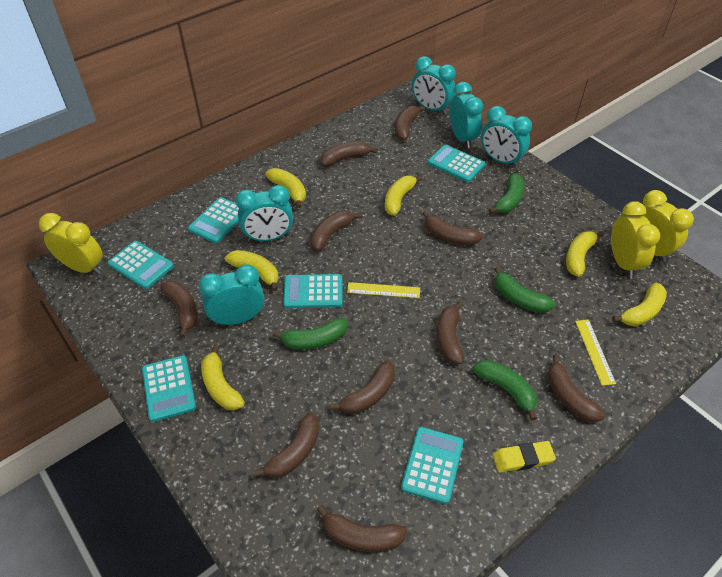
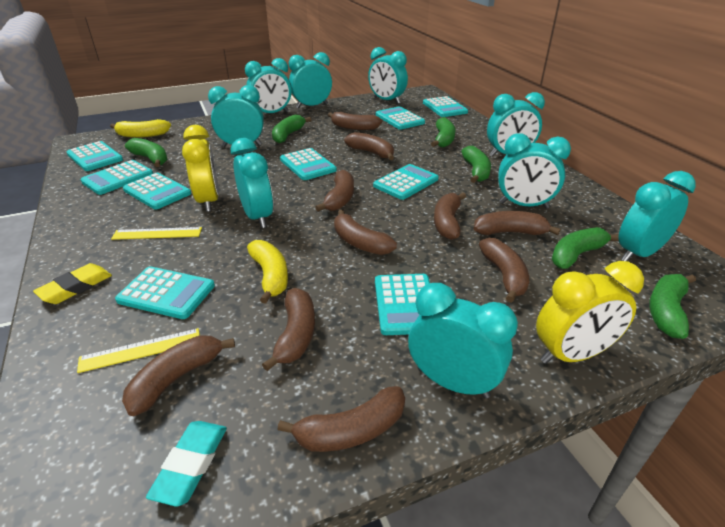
green banana: 4 -> 6
turquoise calculator: 6 -> 9
turquoise clock: 5 -> 9
turquoise eraser: 0 -> 1
yellow banana: 6 -> 2
yellow clock: 3 -> 2

